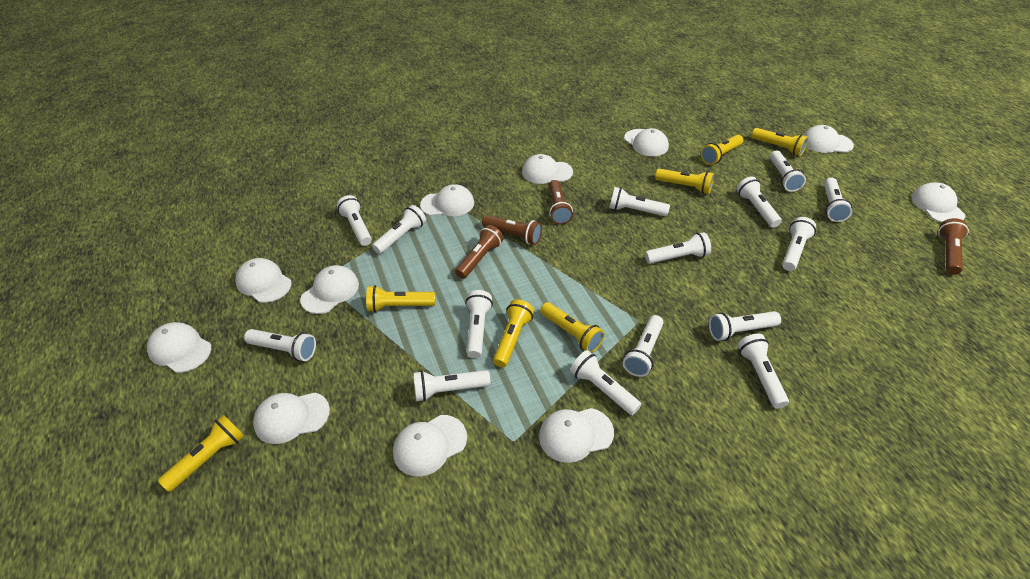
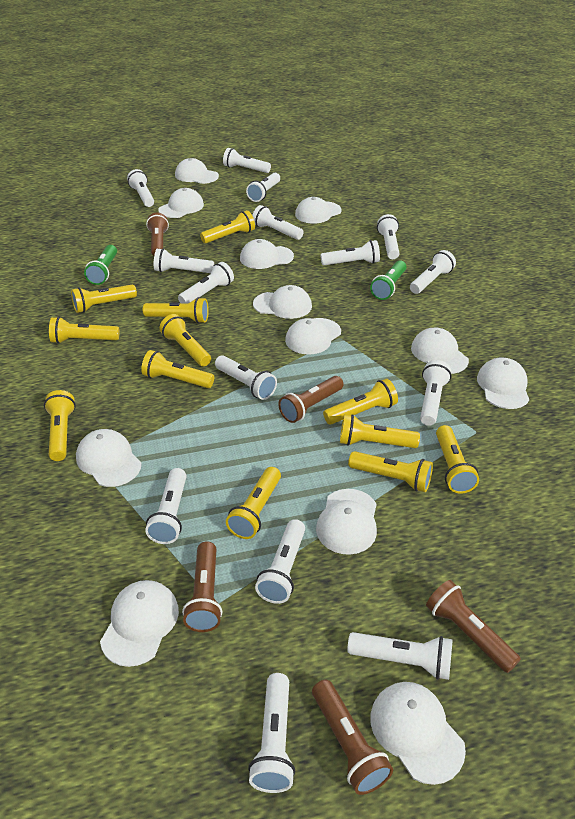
brown flashlight: 4 -> 5
green flashlight: 0 -> 2
white cap: 11 -> 12
yellow flashlight: 7 -> 12

